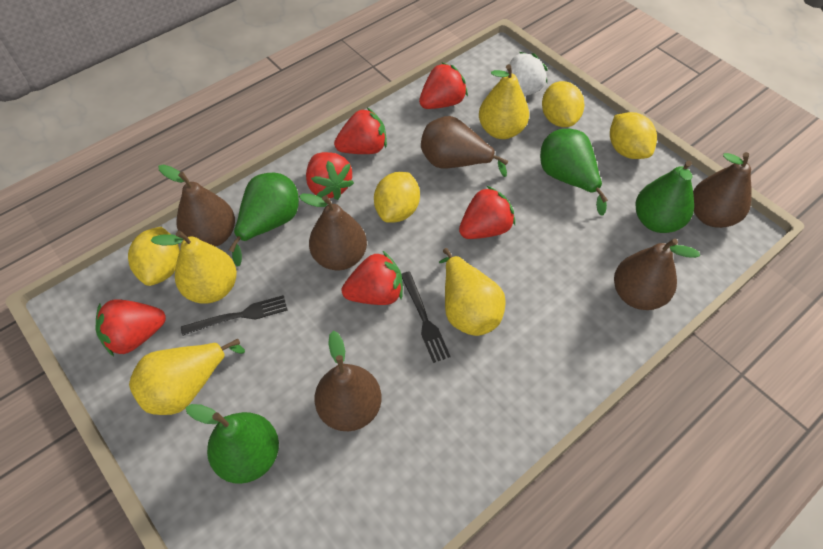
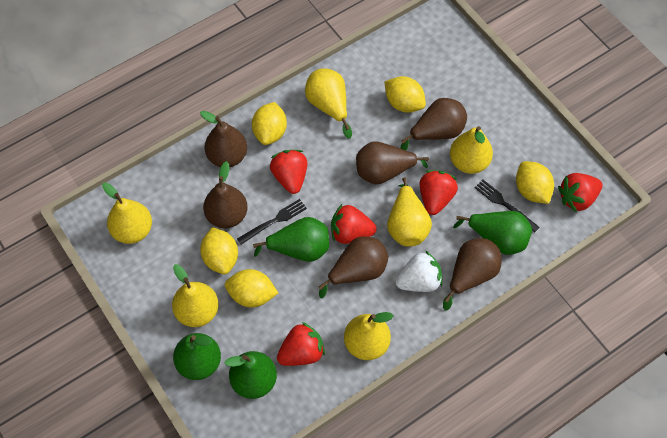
red strawberry: 6 -> 5
yellow lemon: 4 -> 5
yellow pear: 4 -> 6

